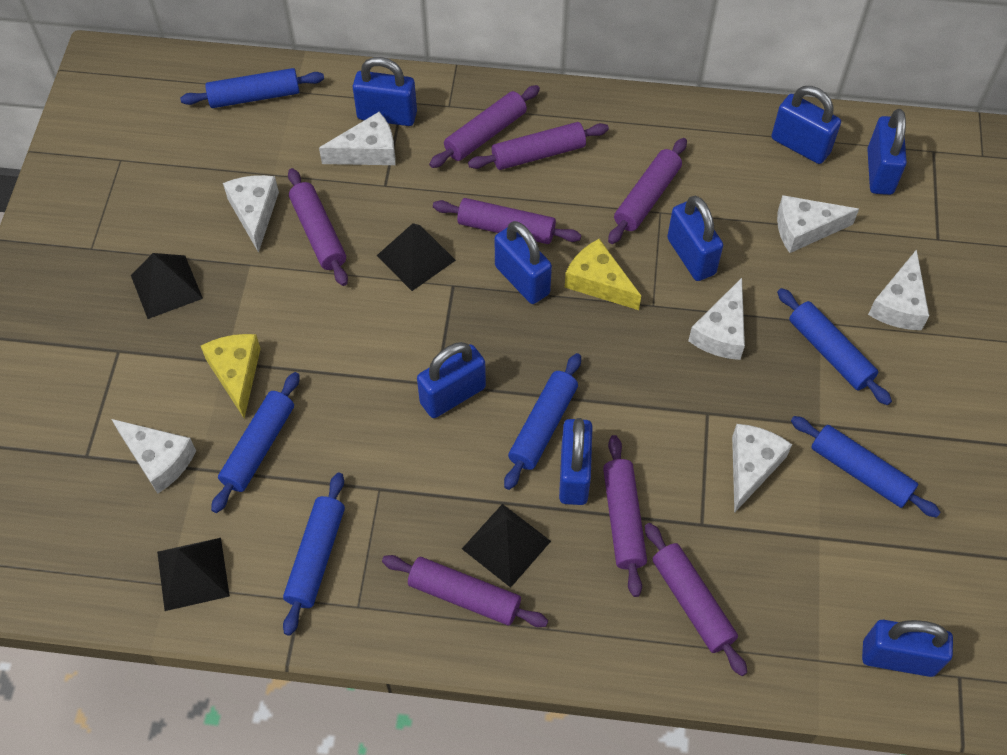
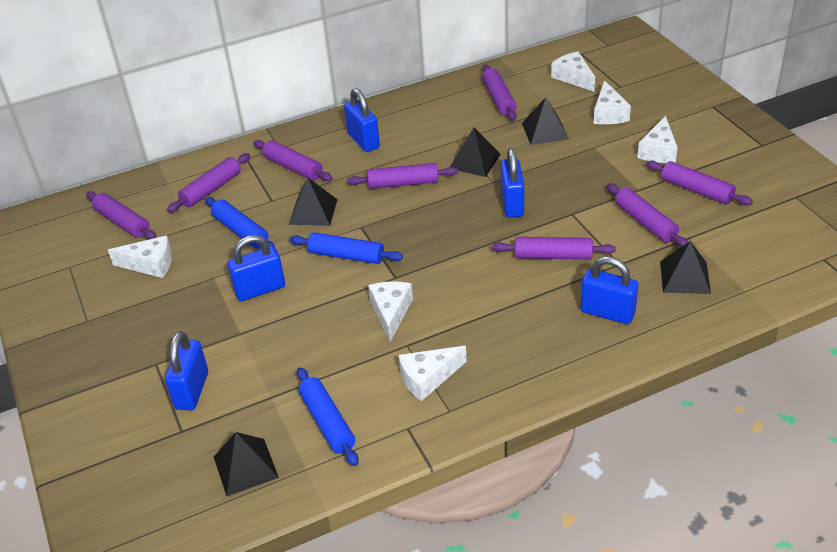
black pyramid: 4 -> 5
blue padlock: 8 -> 5
blue rolling pin: 6 -> 3
white cheese: 7 -> 6
yellow cheese: 2 -> 0

